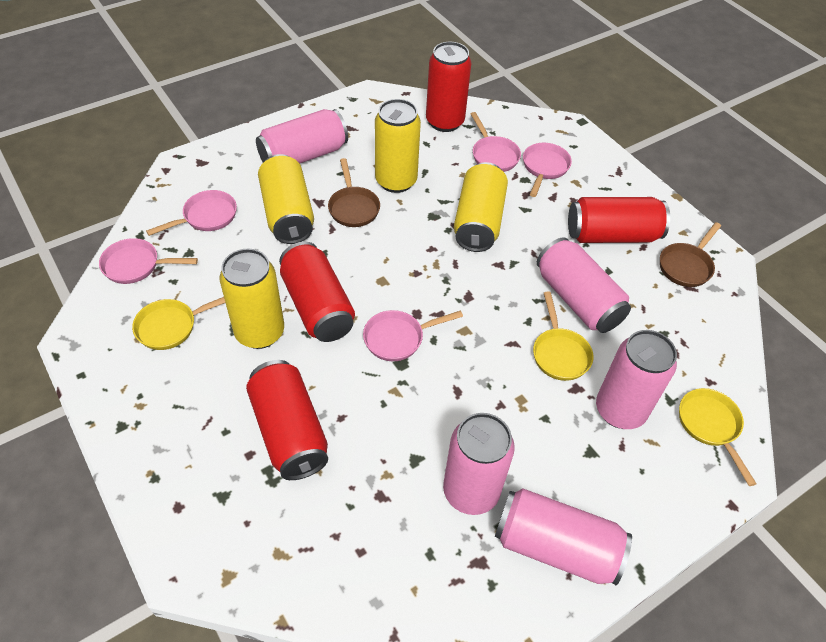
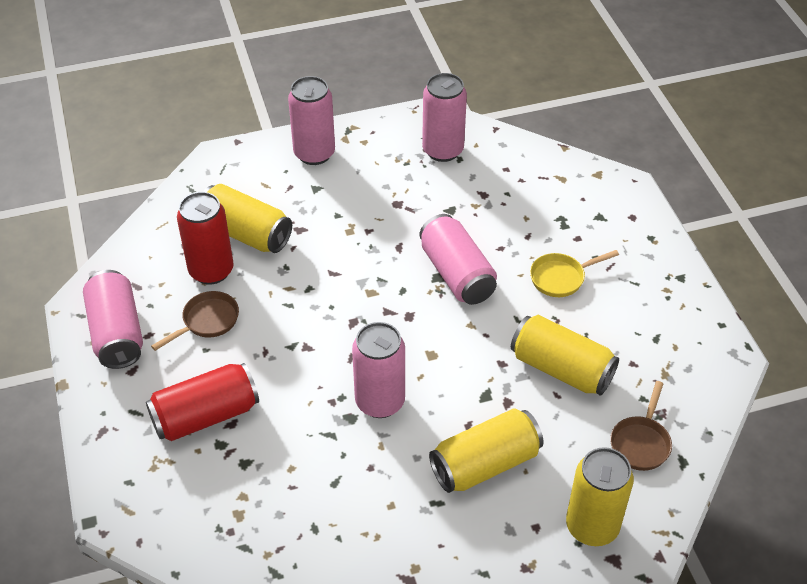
pink pan: 5 -> 0
red can: 4 -> 2
yellow pan: 3 -> 1

